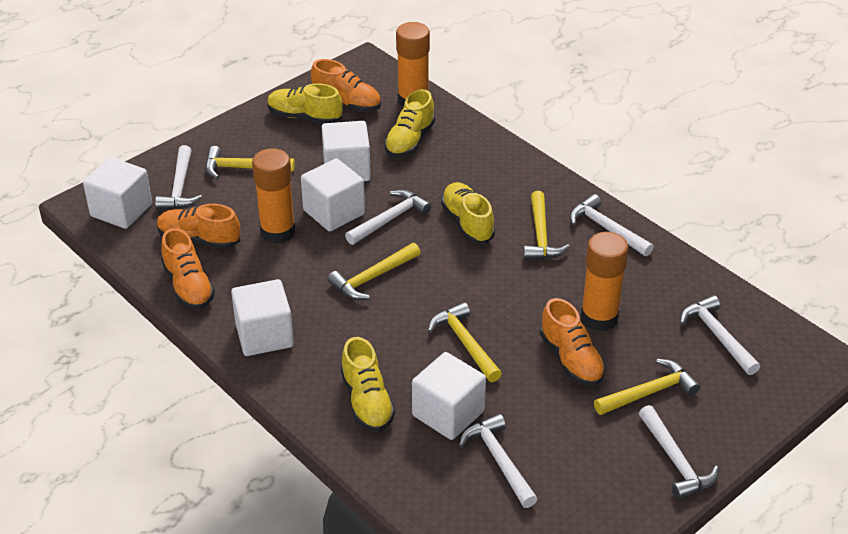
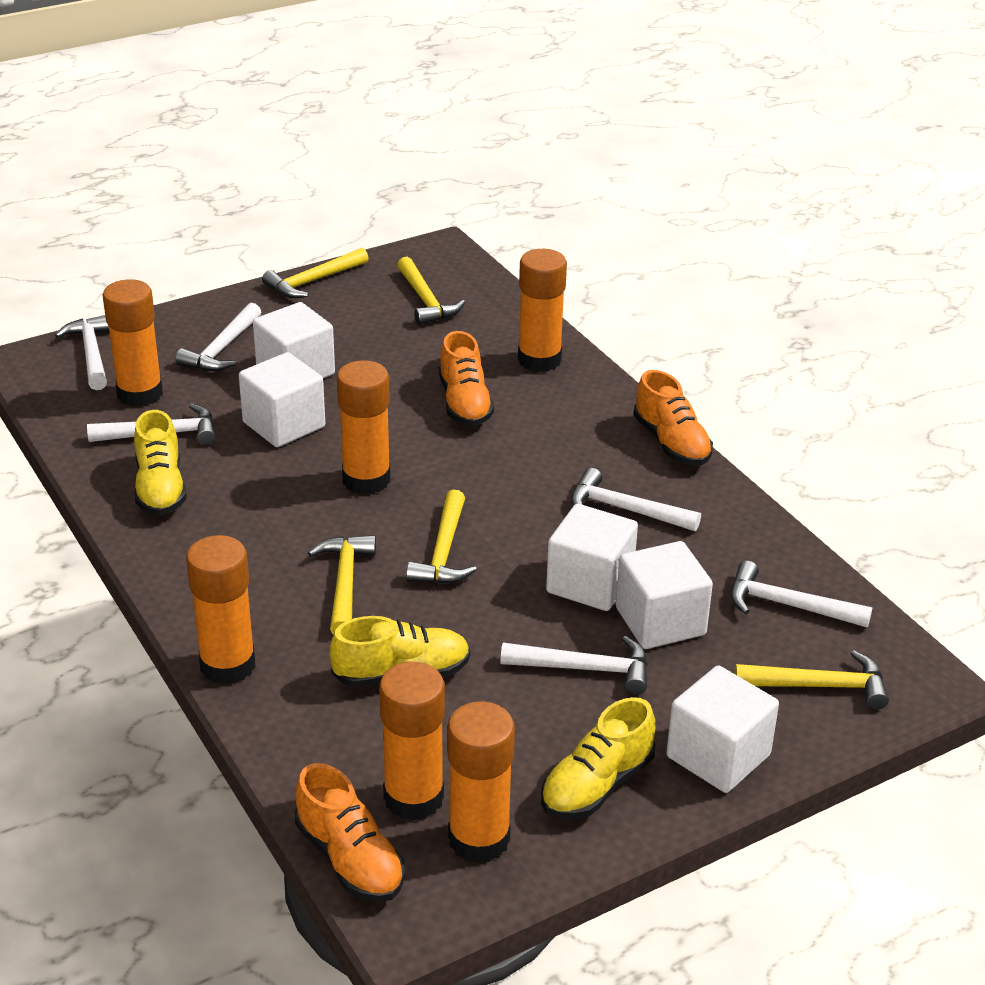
orange glue stick: 3 -> 6
orange shoe: 4 -> 3
yellow shoe: 4 -> 3

